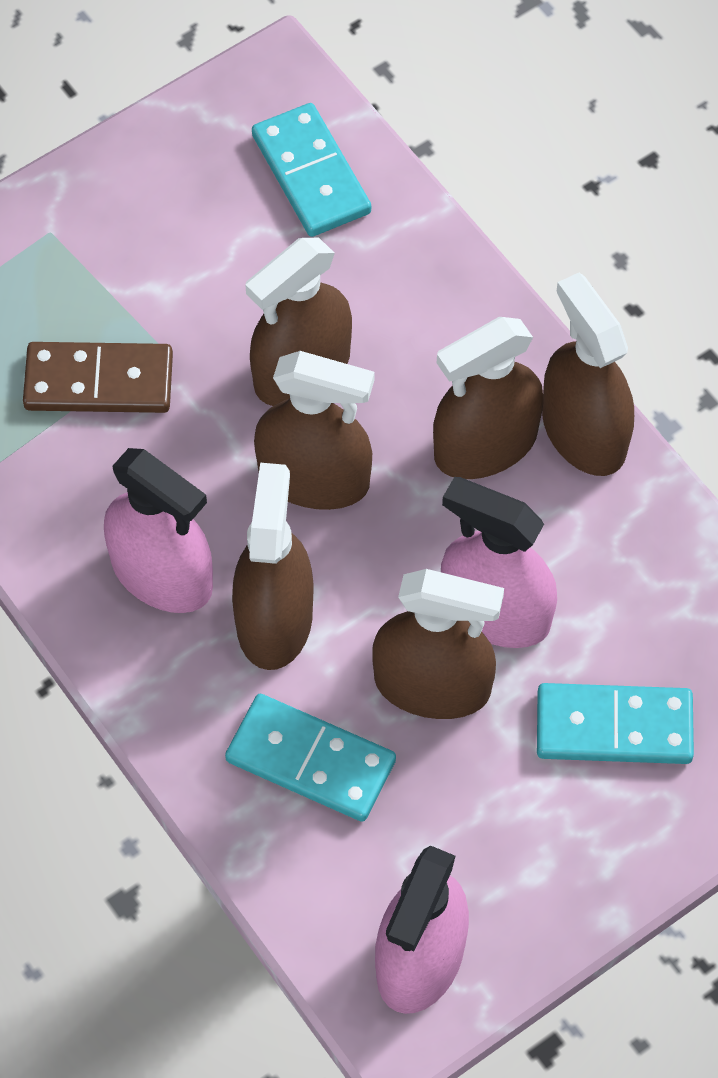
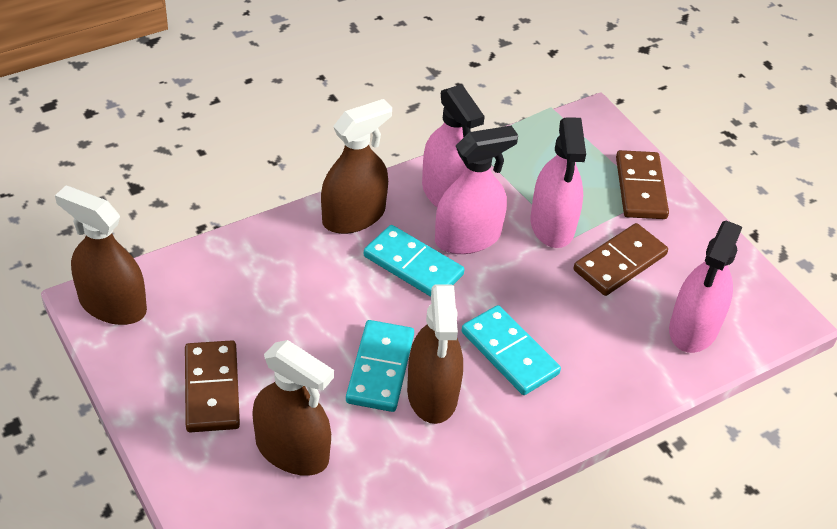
brown domino: 1 -> 3
brown spray bottle: 6 -> 4
pink spray bottle: 3 -> 4

